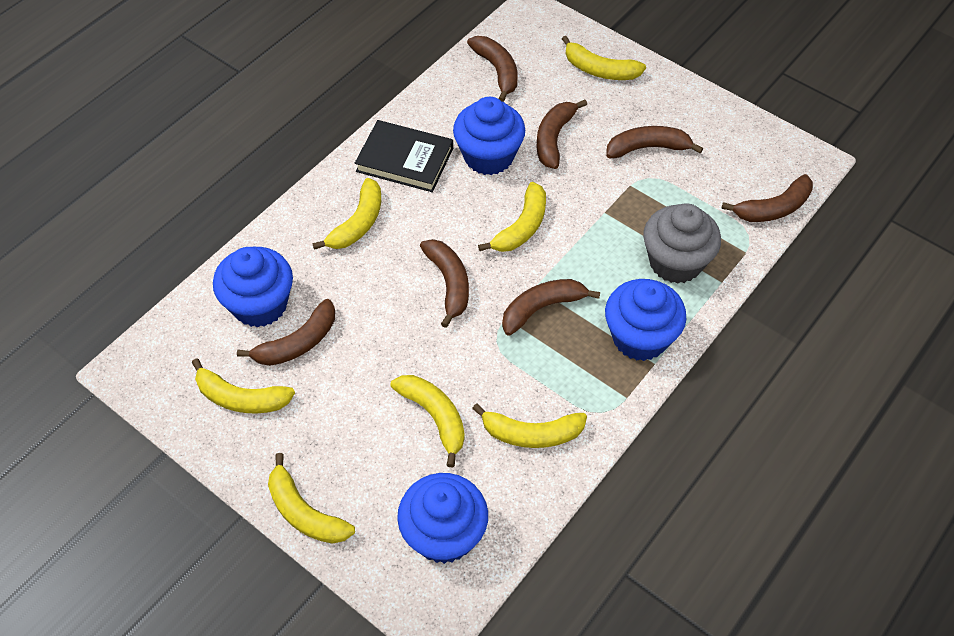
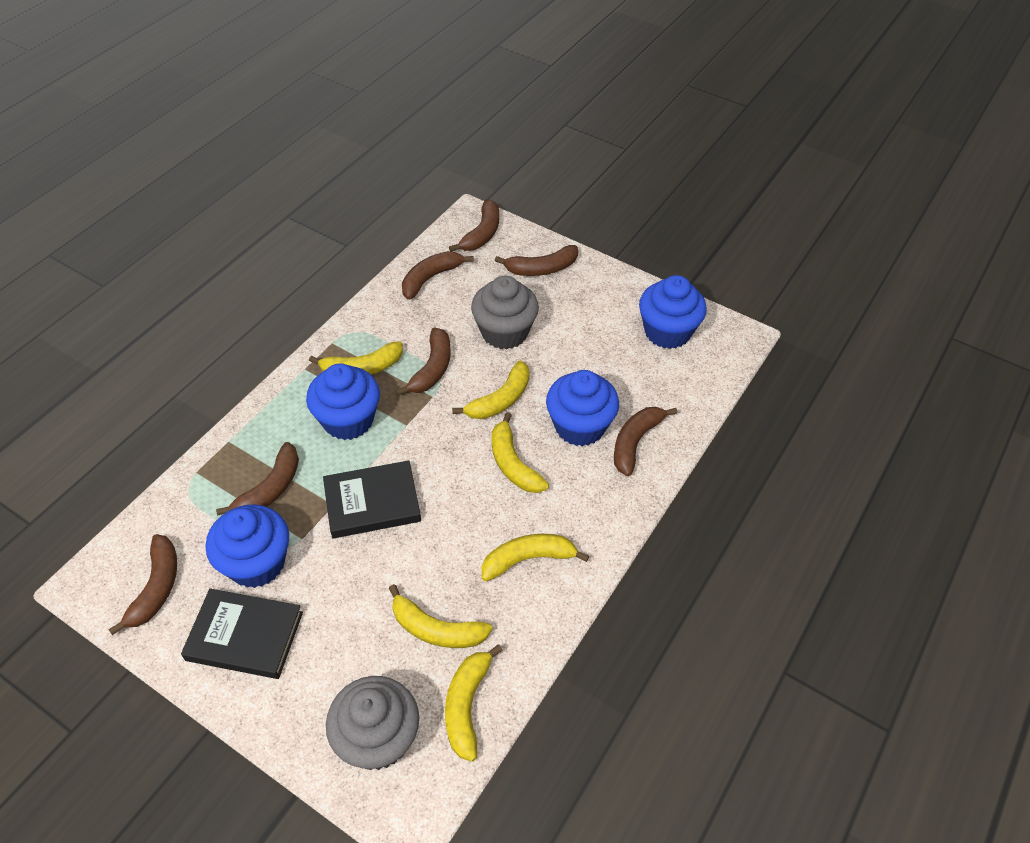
black book: 1 -> 2
grey cupcake: 1 -> 2
yellow banana: 7 -> 6

